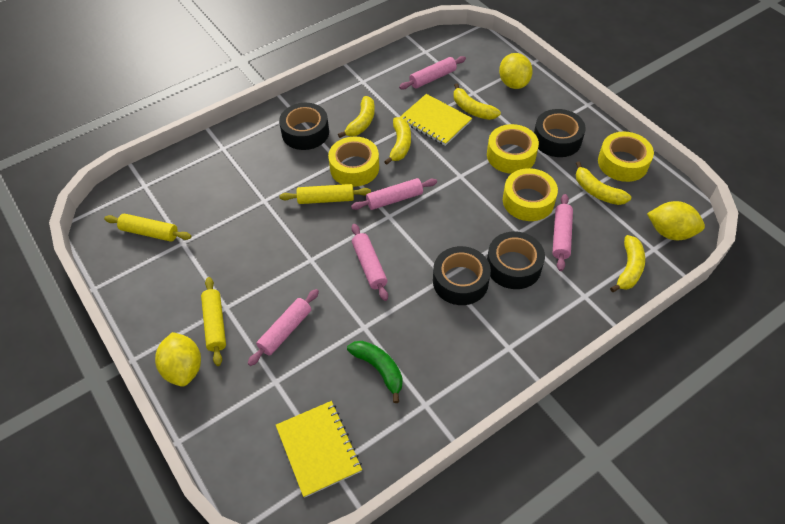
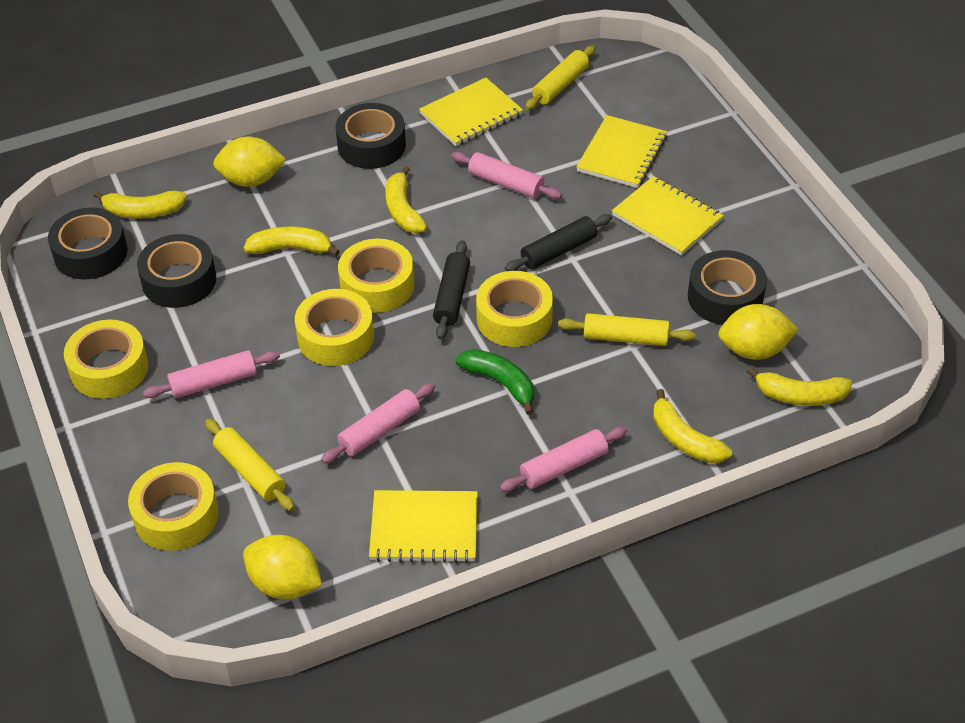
black rolling pin: 0 -> 2
pink rolling pin: 5 -> 4
yellow notebook: 2 -> 4
yellow tape: 4 -> 5

